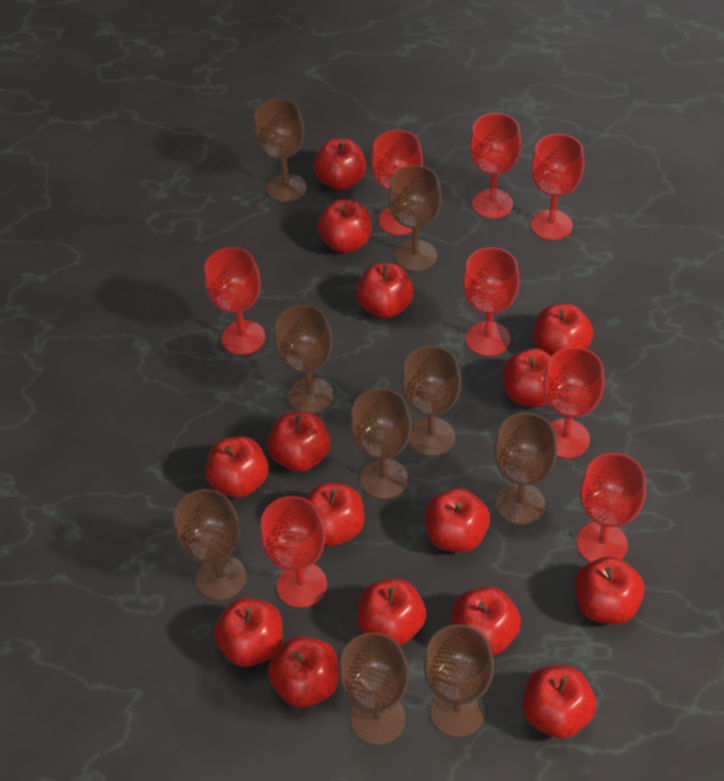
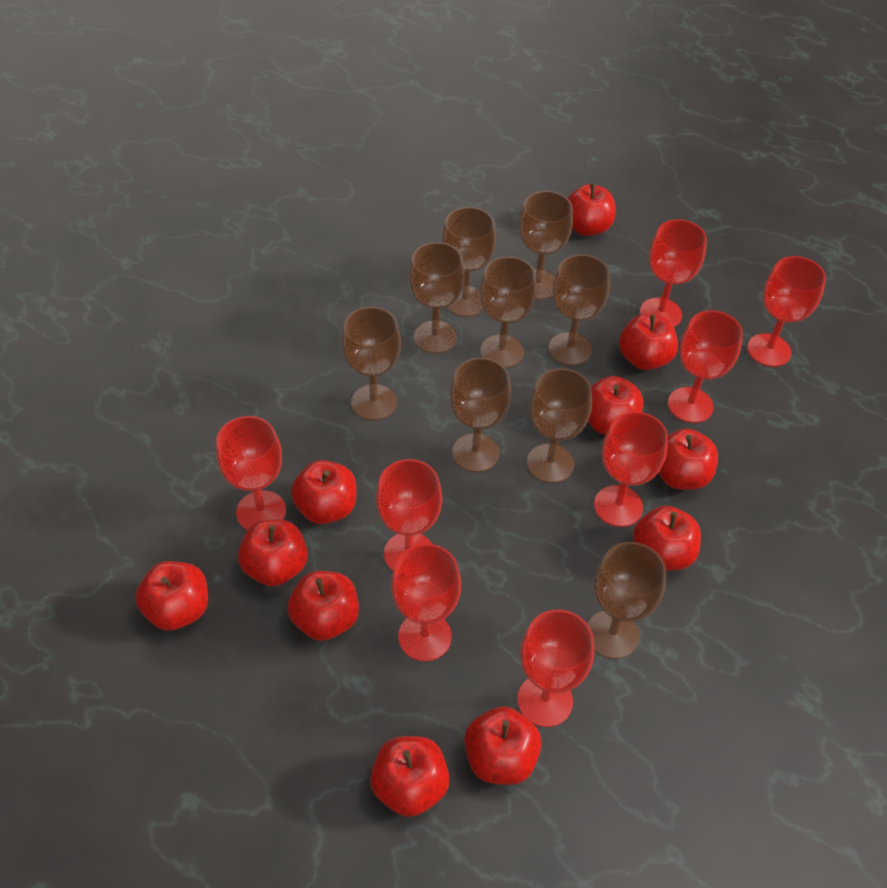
red apple: 15 -> 11

